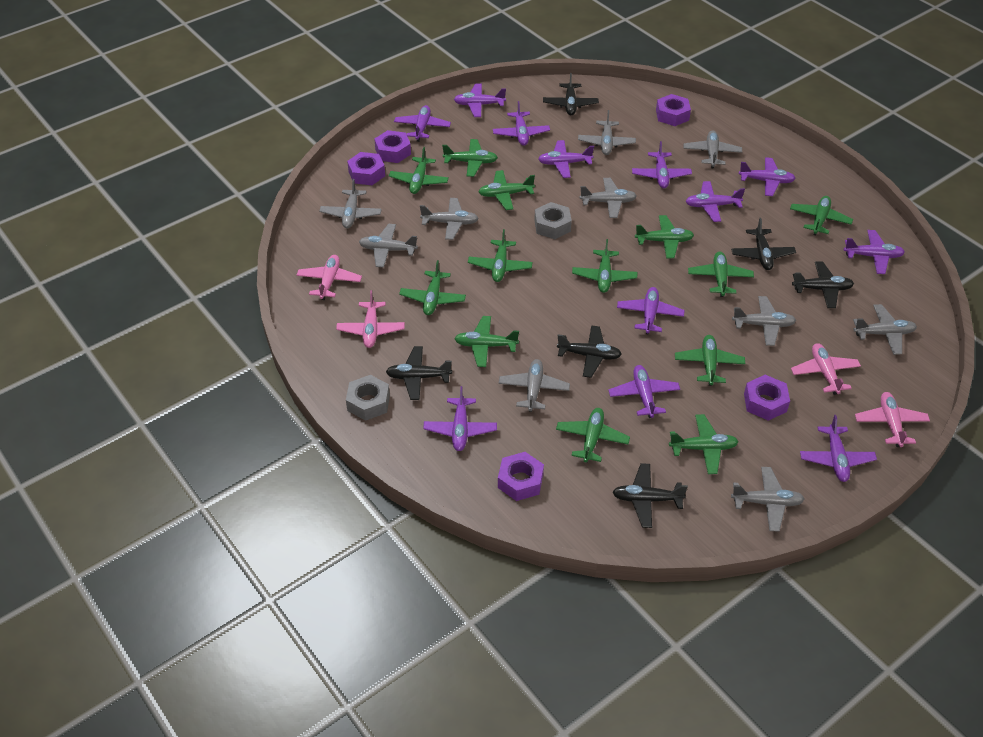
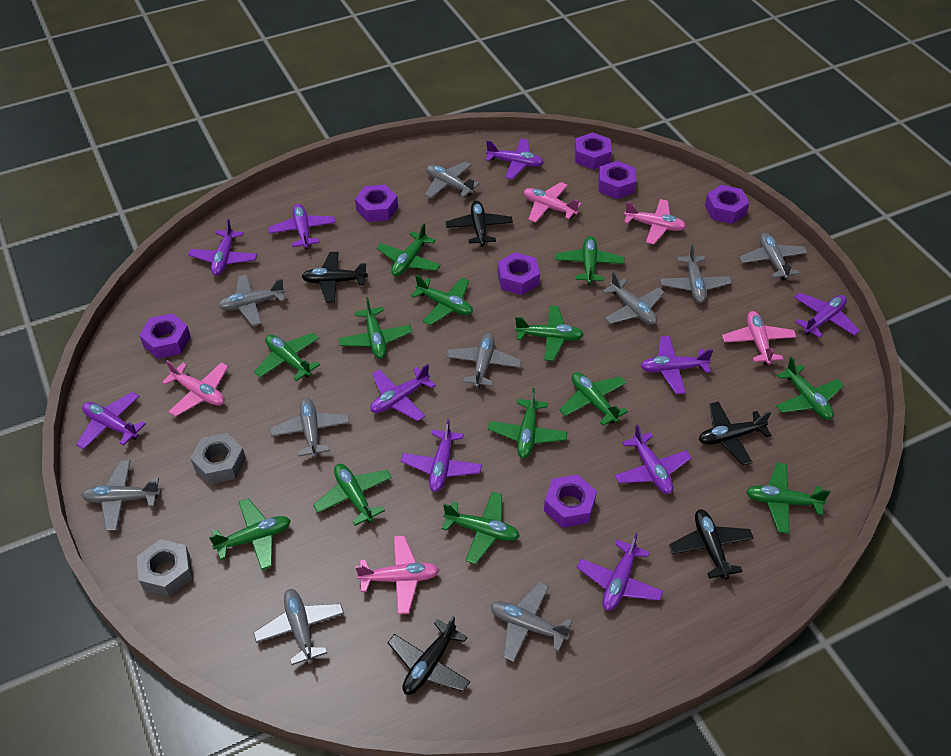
black plane: 6 -> 5
pink plane: 4 -> 5
purple nut: 5 -> 7
purple plane: 12 -> 10

